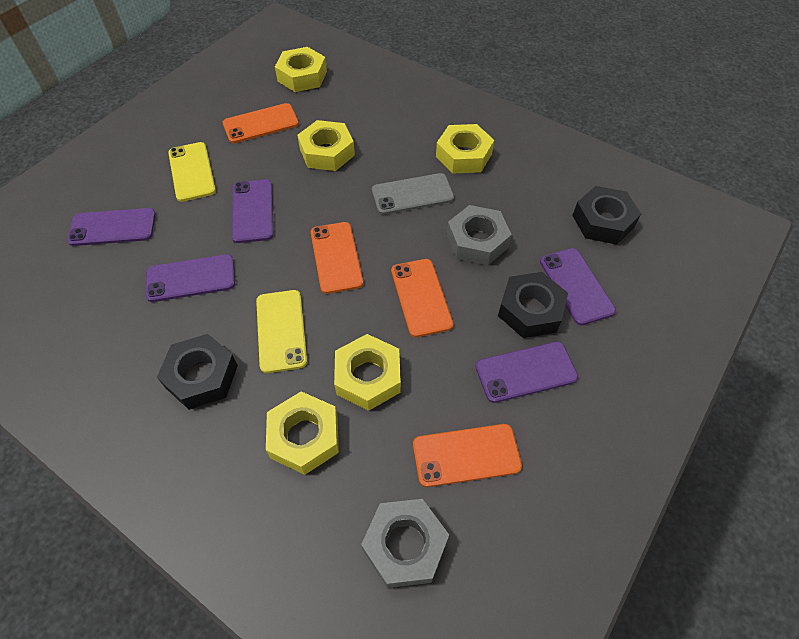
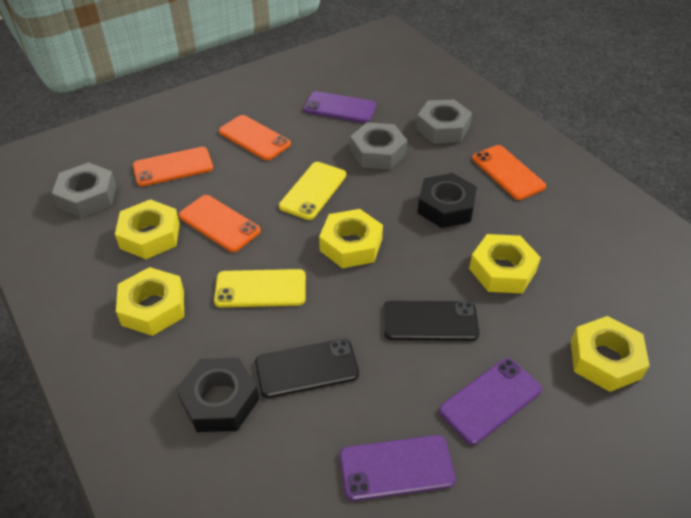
black nut: 3 -> 2
black phone: 0 -> 2
grey nut: 2 -> 3
grey phone: 1 -> 0
purple phone: 5 -> 3

